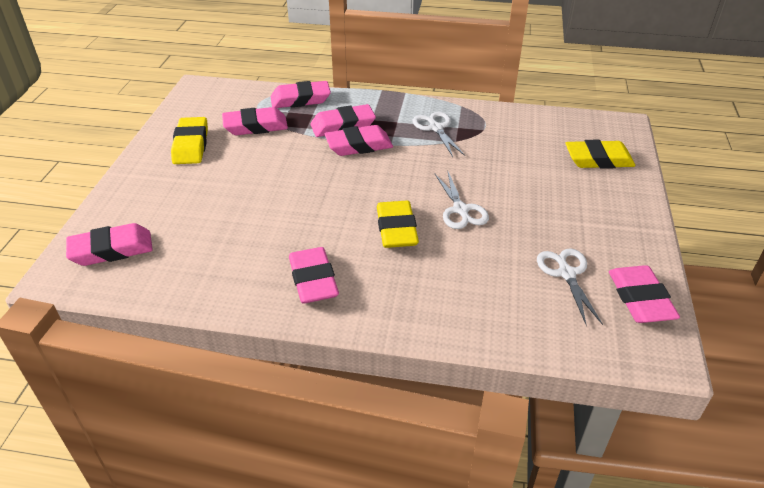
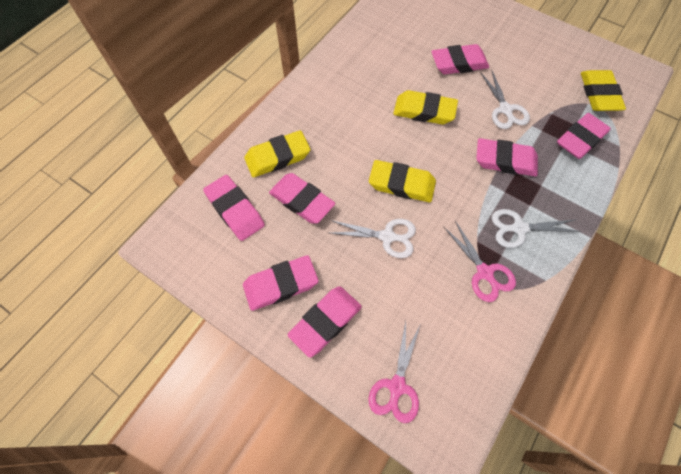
pink scissors: 0 -> 2
yellow eraser: 3 -> 4

